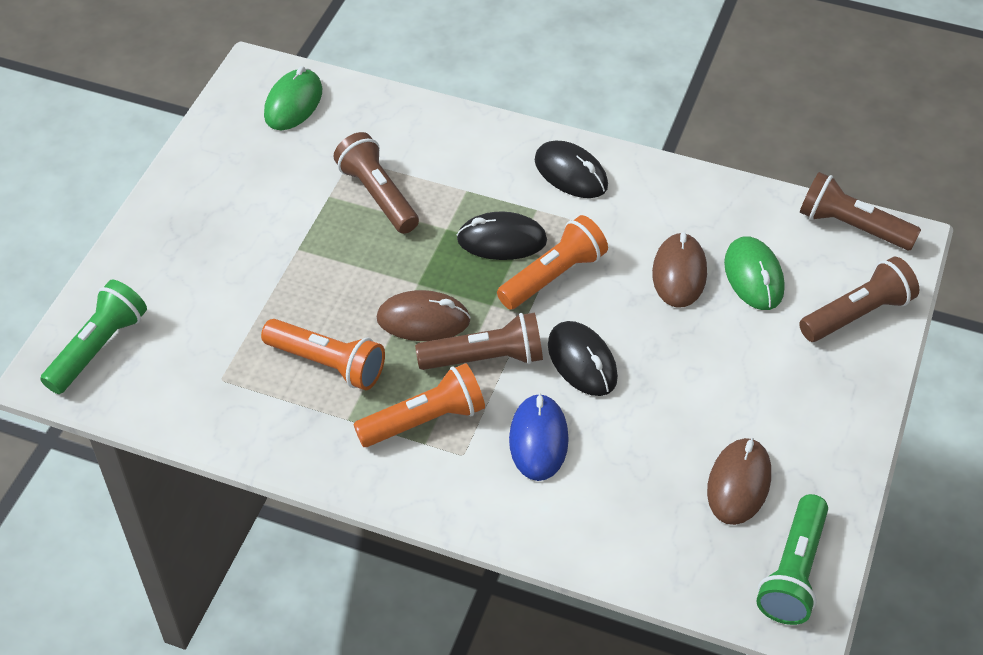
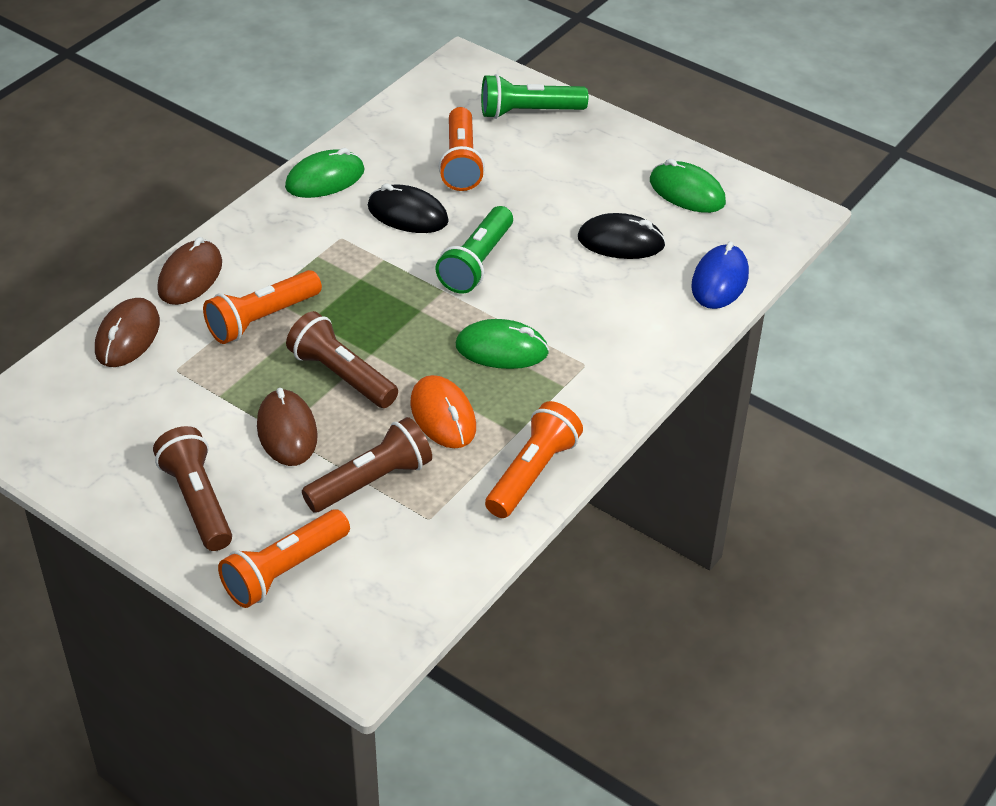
black mouse: 3 -> 2
brown flashlight: 4 -> 3
green mouse: 2 -> 3
orange flashlight: 3 -> 4
orange mouse: 0 -> 1

